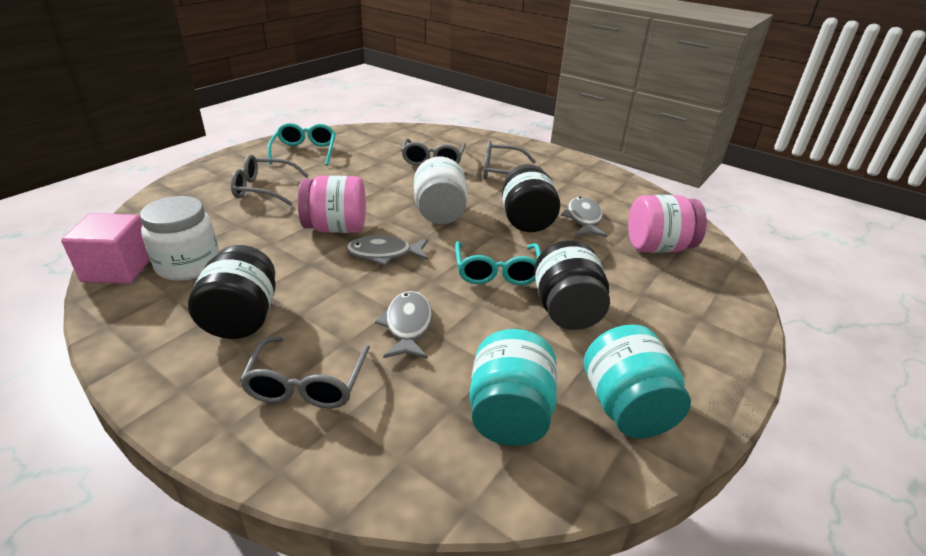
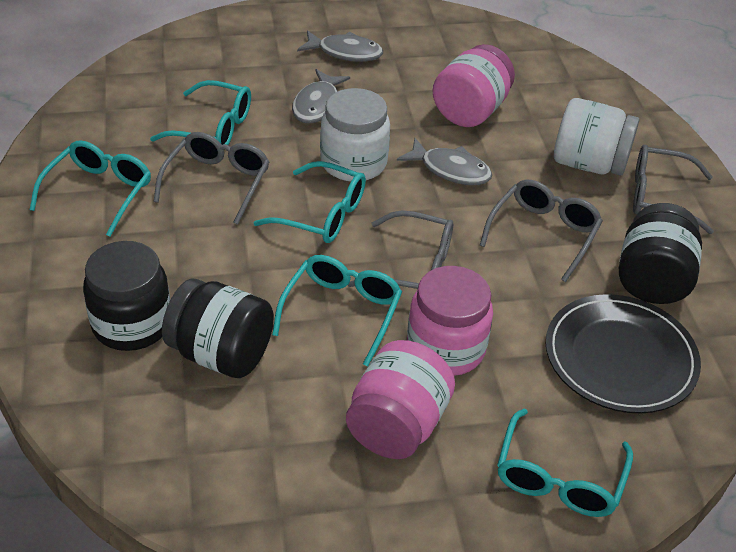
black plate: 0 -> 1
pink cube: 1 -> 0
pink jar: 2 -> 3
turquoise glasses: 2 -> 5
turquoise jar: 2 -> 0

